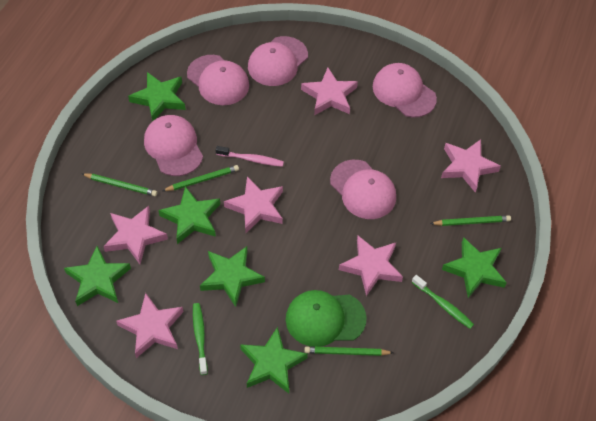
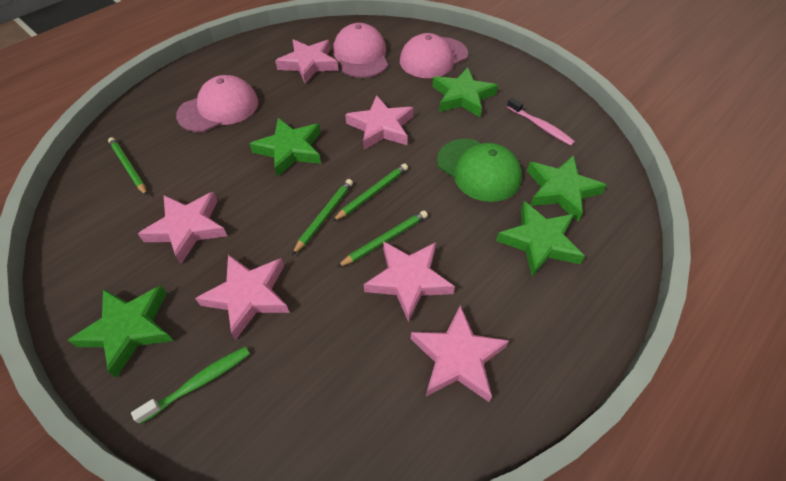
green star: 6 -> 5
green toothbrush: 2 -> 1
pink cap: 5 -> 3

